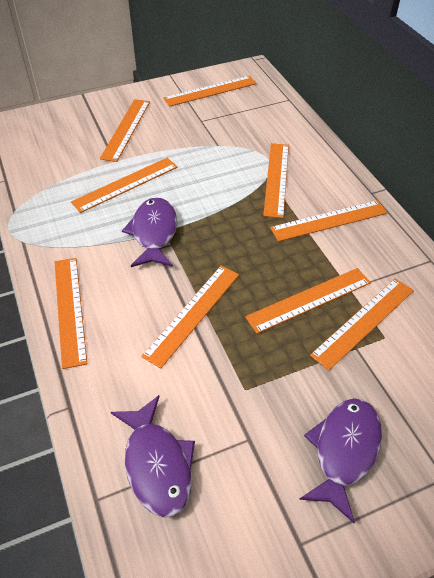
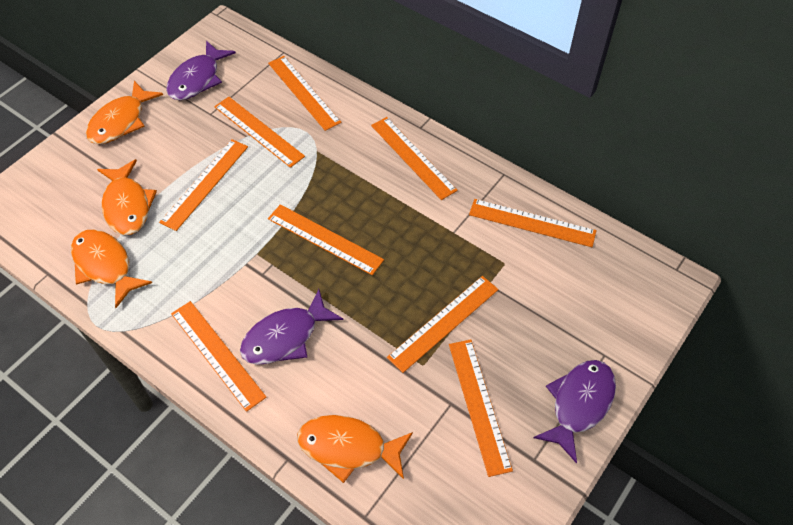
orange fish: 0 -> 4

